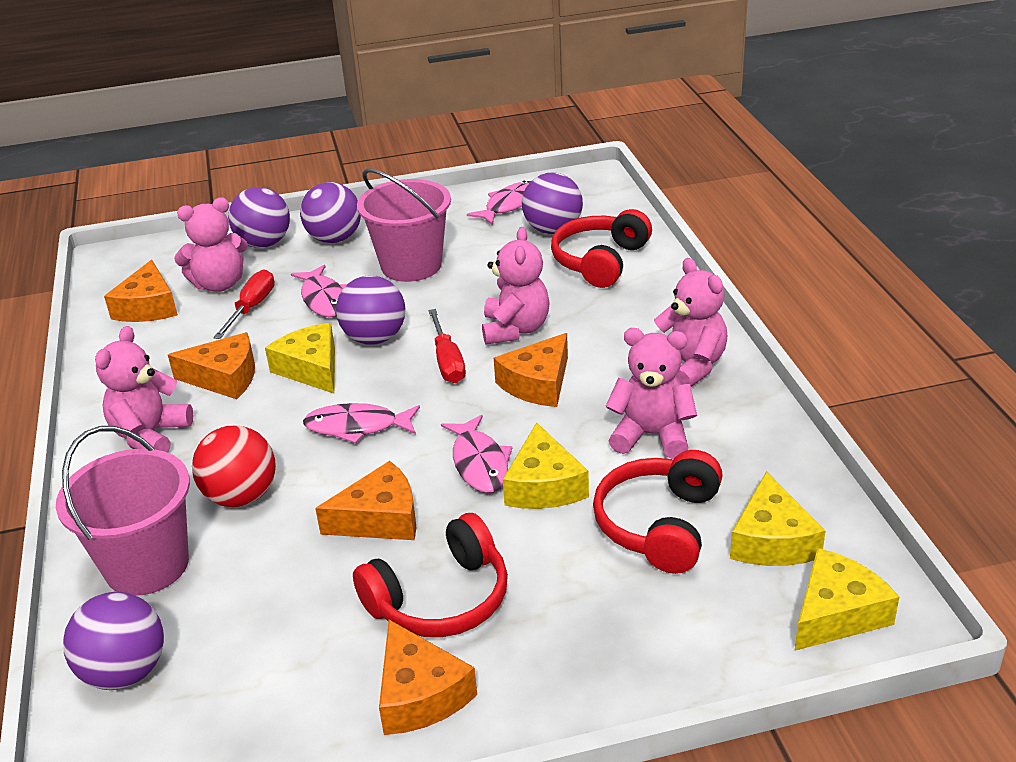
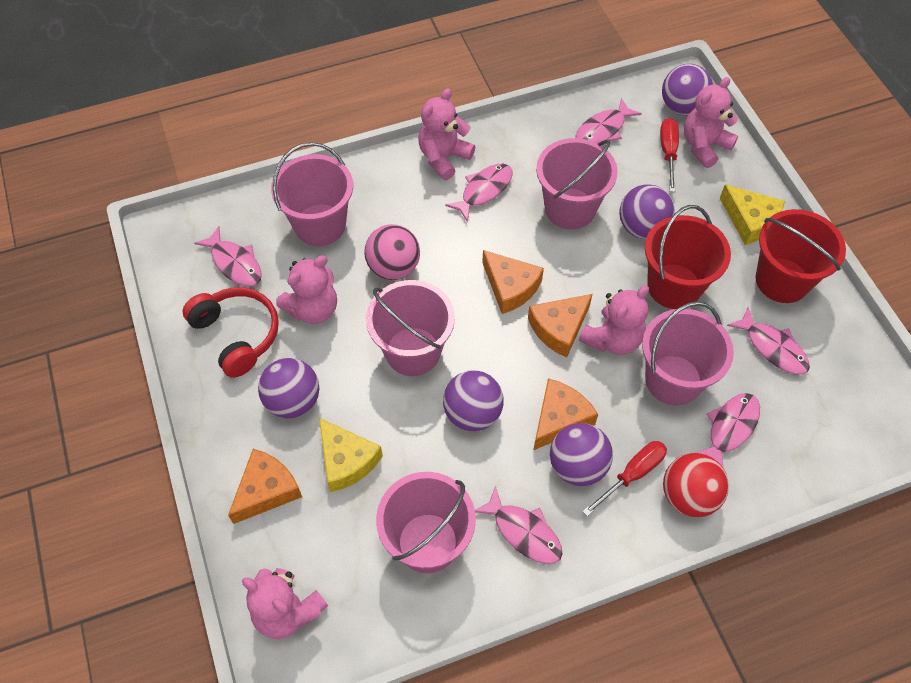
orange cheese: 5 -> 4
pink ball: 0 -> 1
pink bucket: 2 -> 5
pink fish: 4 -> 6
red bucket: 0 -> 2
red headphones: 3 -> 1
yellow cheese: 4 -> 2

